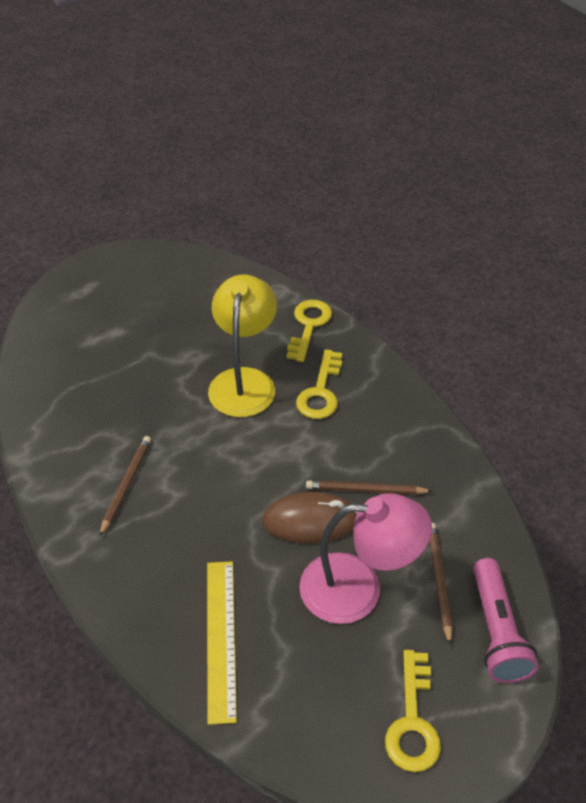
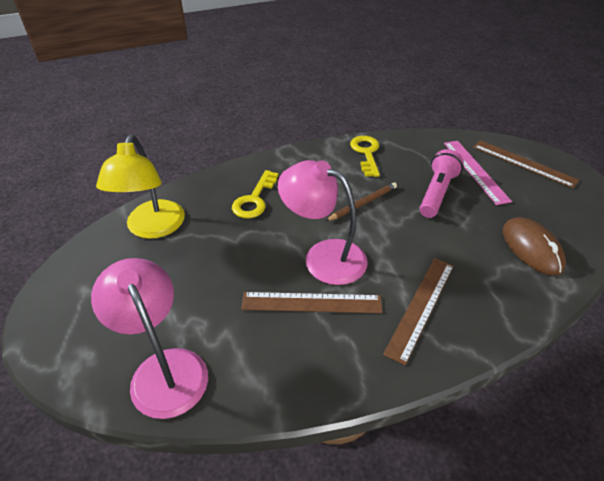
brown pencil: 3 -> 1
brown ruler: 0 -> 3
pink lamp: 1 -> 2
pink ruler: 0 -> 1
yellow key: 3 -> 2
yellow ruler: 1 -> 0

